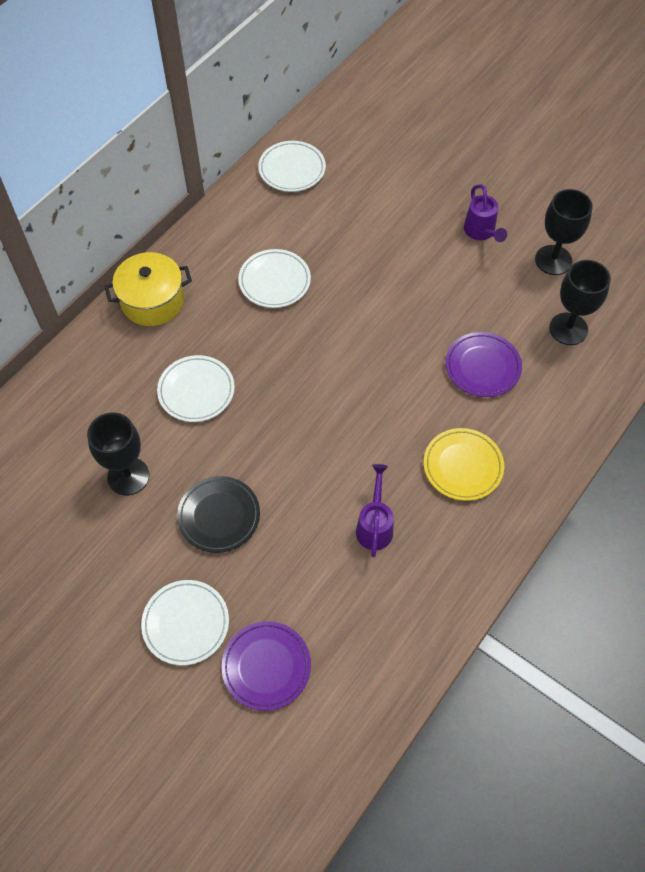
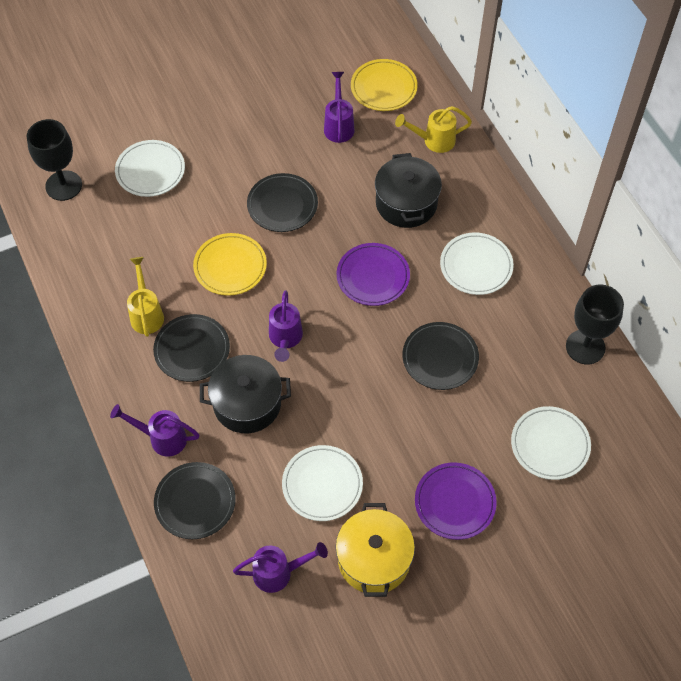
black goblet: 3 -> 2
black plate: 1 -> 4
black pot: 0 -> 2
purple watering can: 2 -> 4
yellow plate: 1 -> 2
yellow watering can: 0 -> 2

